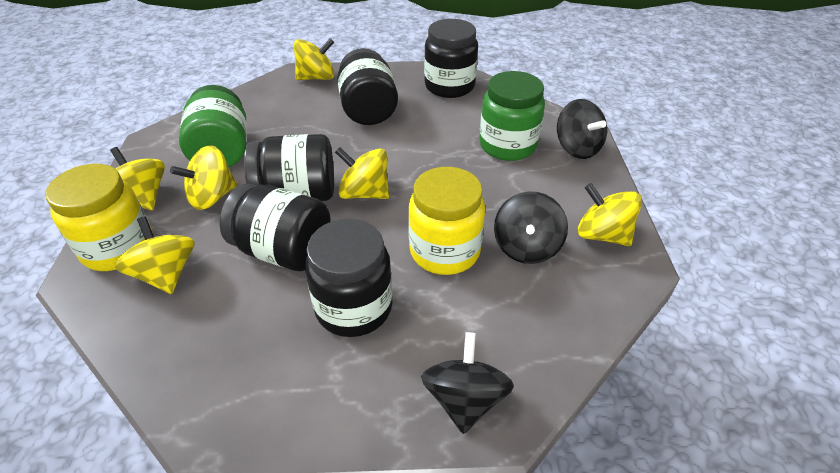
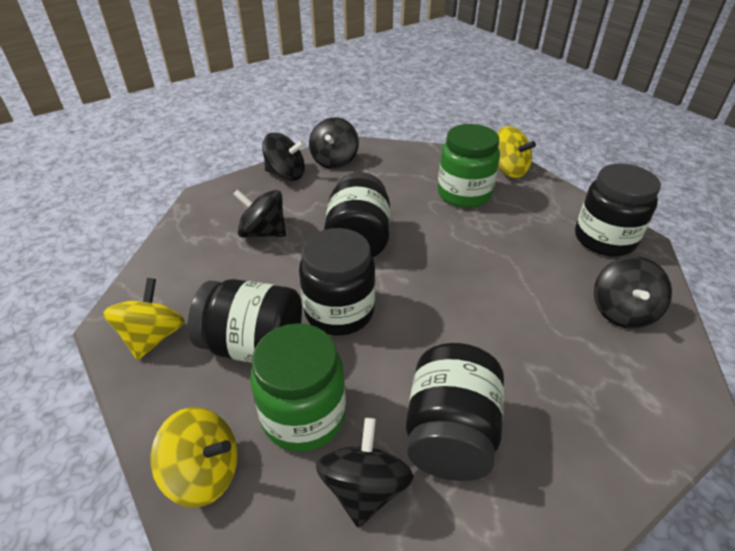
black spinning top: 3 -> 5
yellow jar: 2 -> 0
yellow spinning top: 6 -> 3

